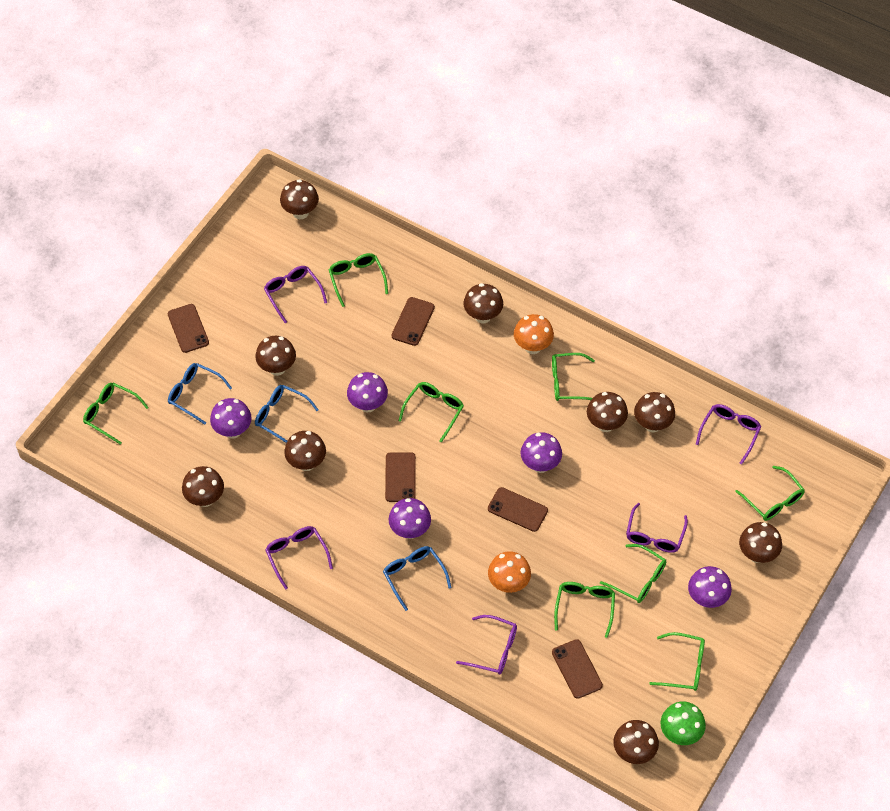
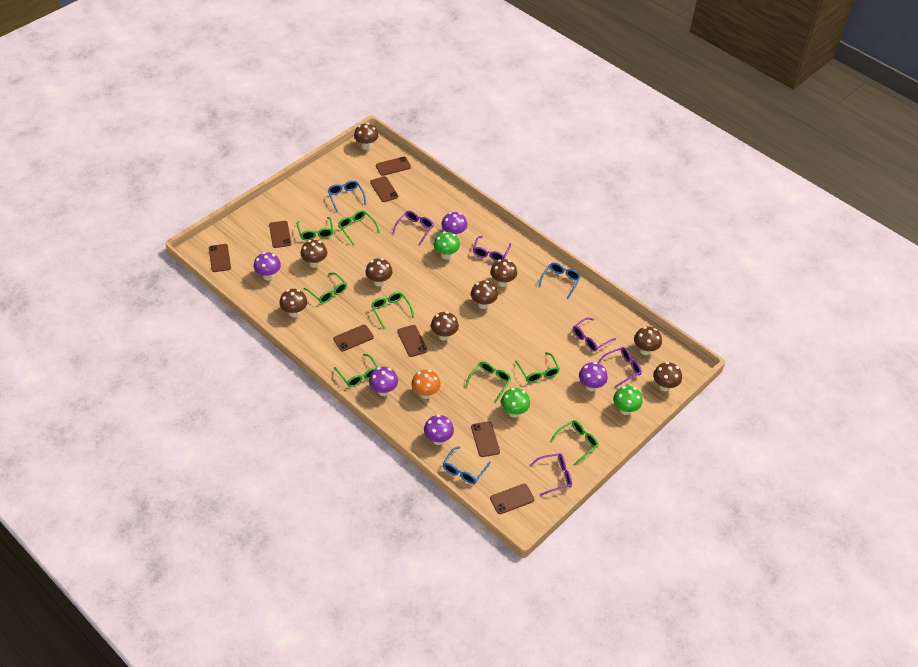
brown phone: 5 -> 8
green mushroom: 1 -> 3
orange mushroom: 2 -> 1

